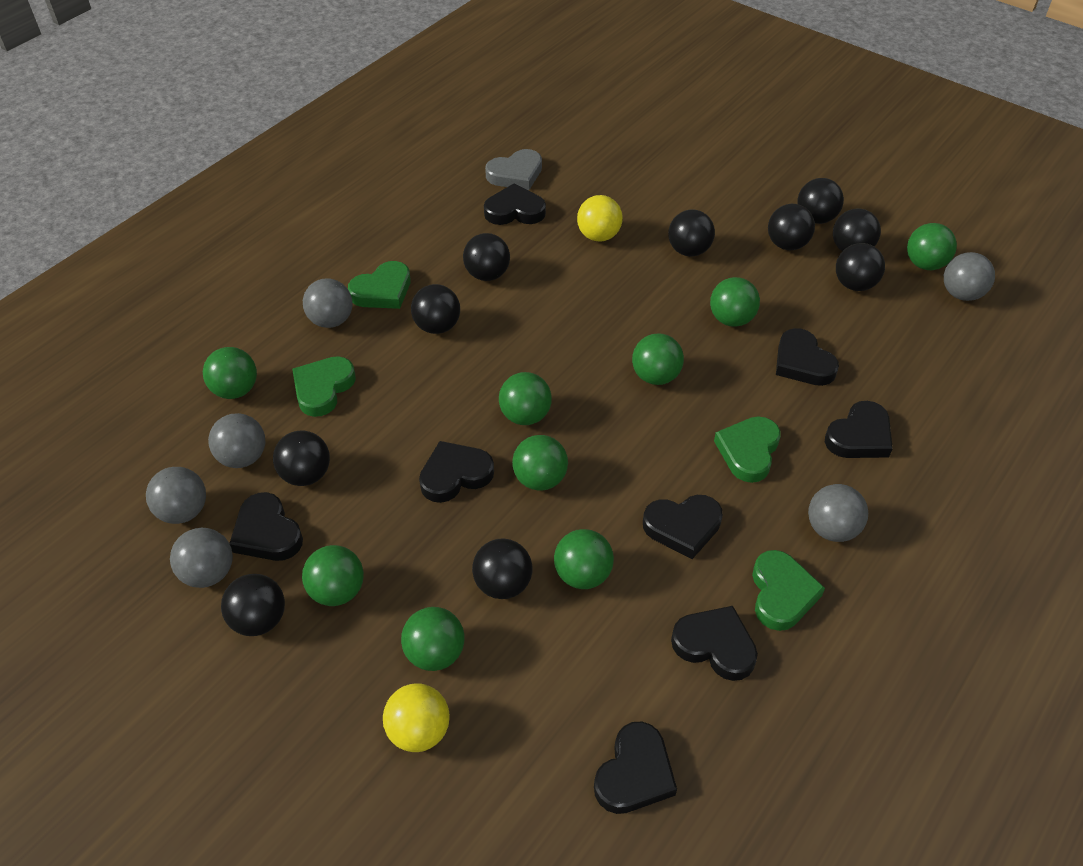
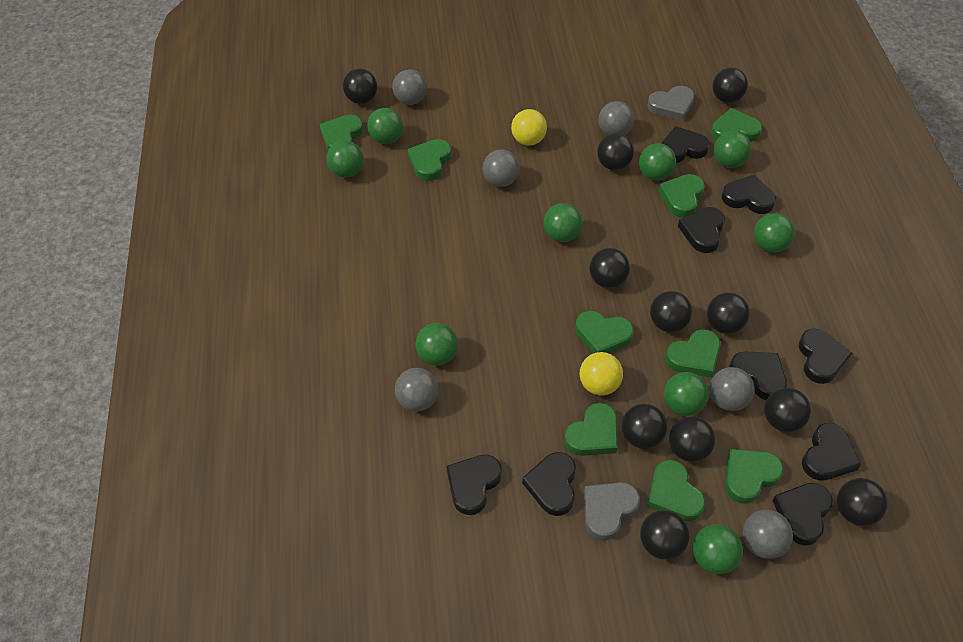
black ball: 10 -> 11
black heart: 8 -> 9
green heart: 4 -> 9
grey heart: 1 -> 2

